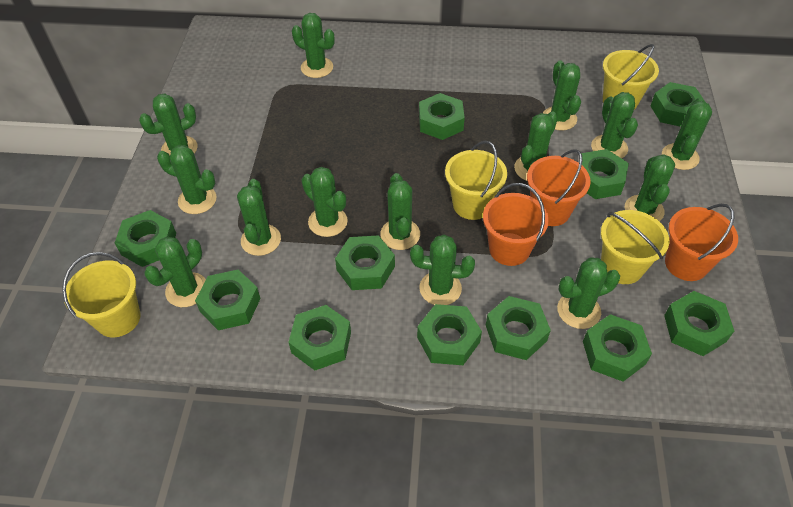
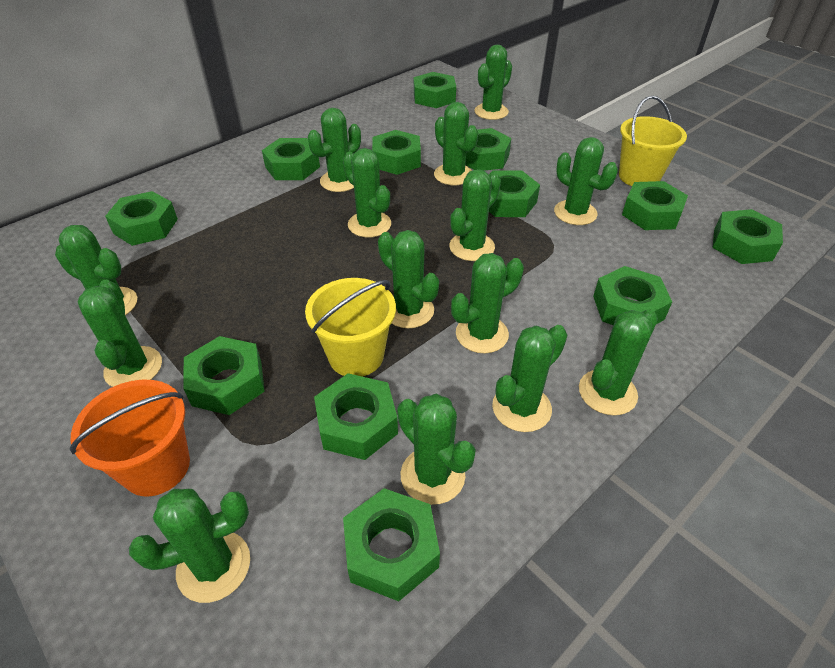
green nut: 11 -> 12
orange bucket: 3 -> 1
yellow bucket: 4 -> 2

